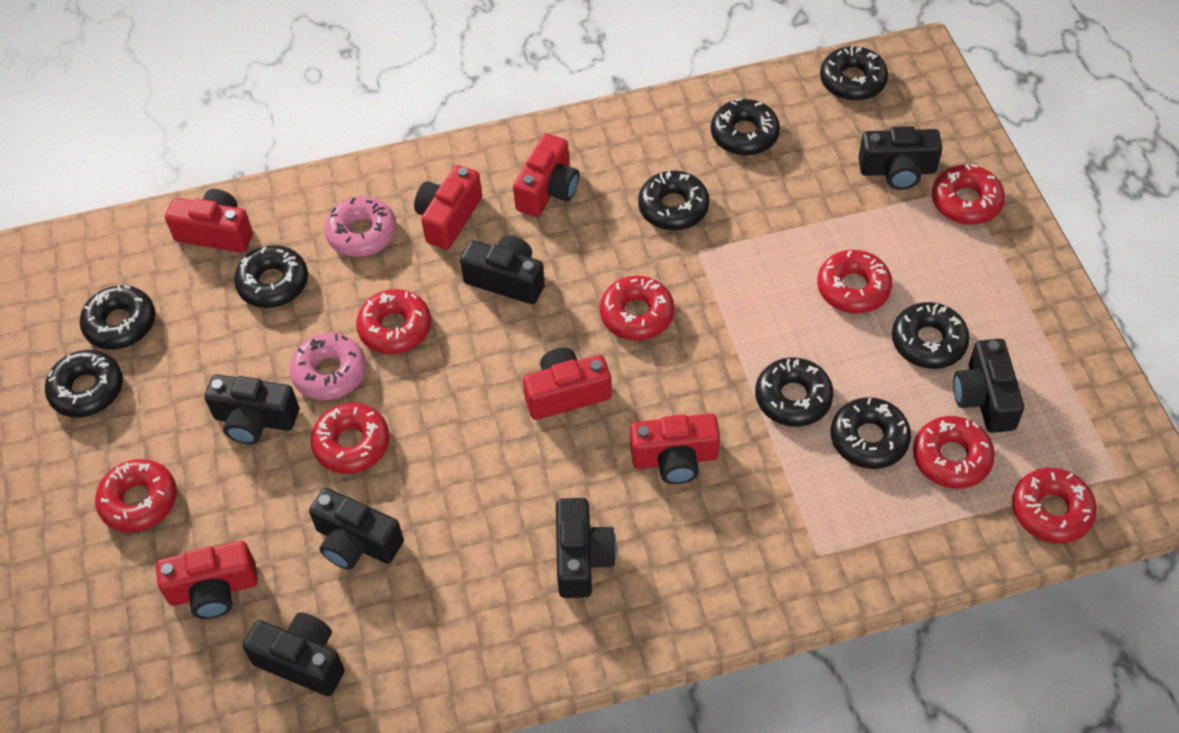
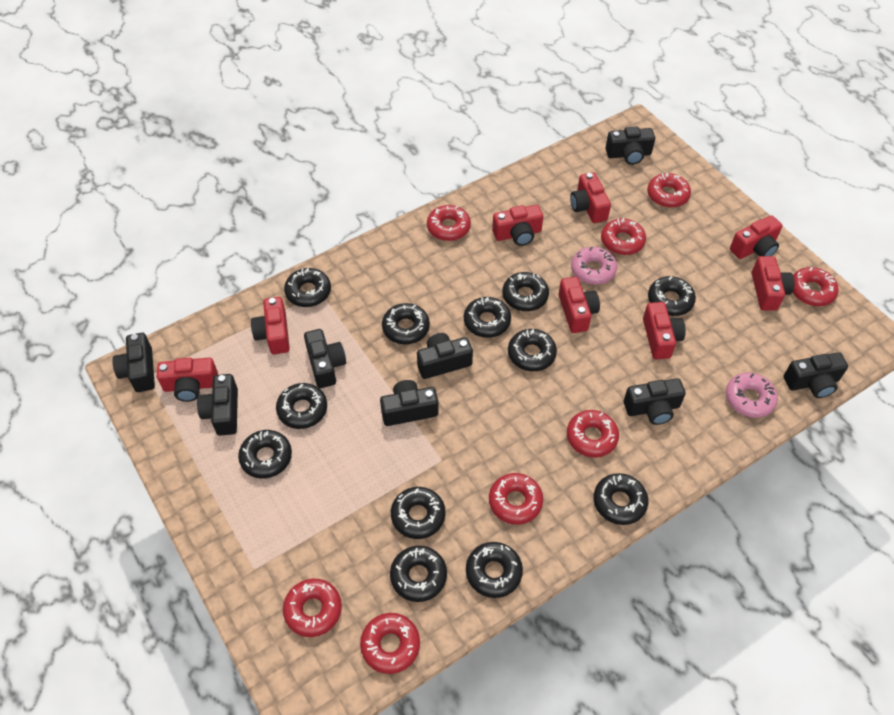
black camera: 7 -> 8
black donut: 9 -> 12
red camera: 6 -> 8

